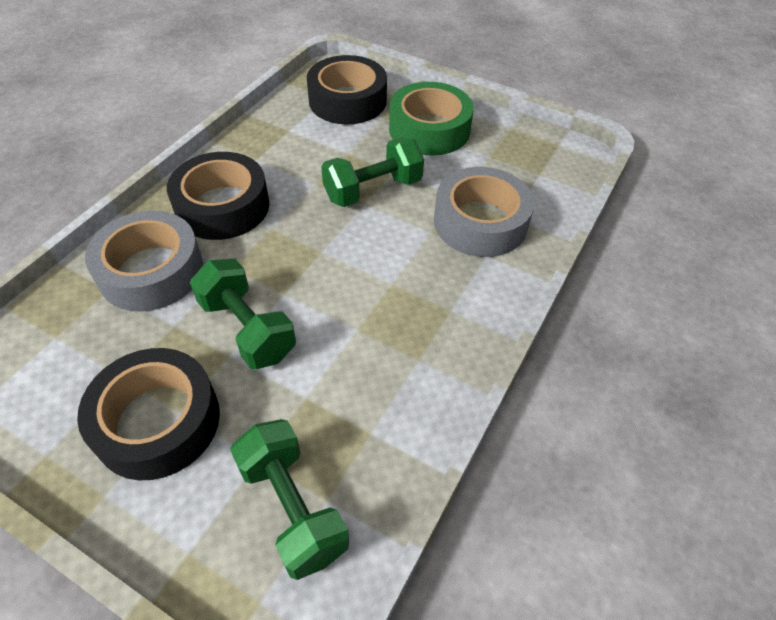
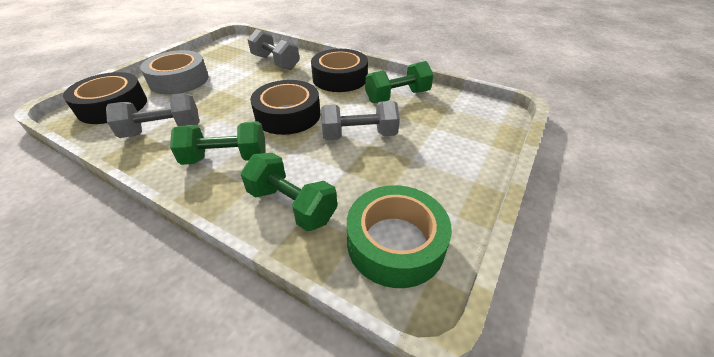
grey dumbbell: 0 -> 3
grey tape: 2 -> 1

